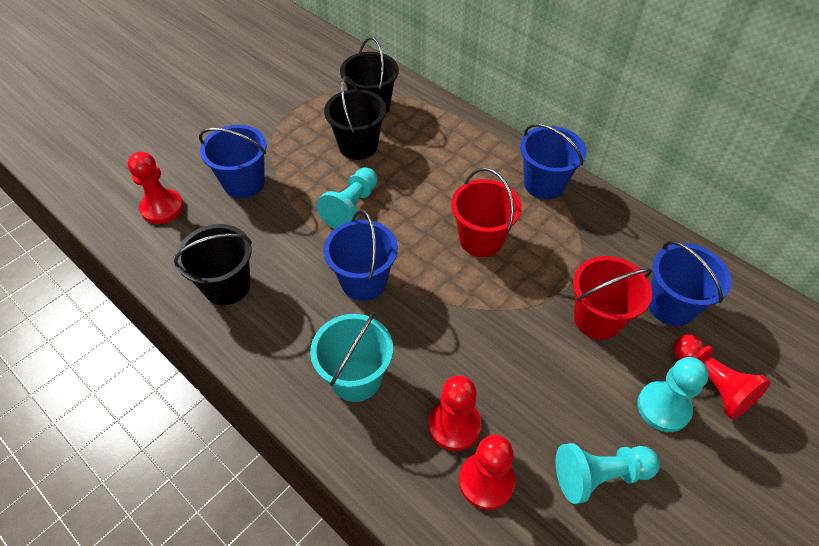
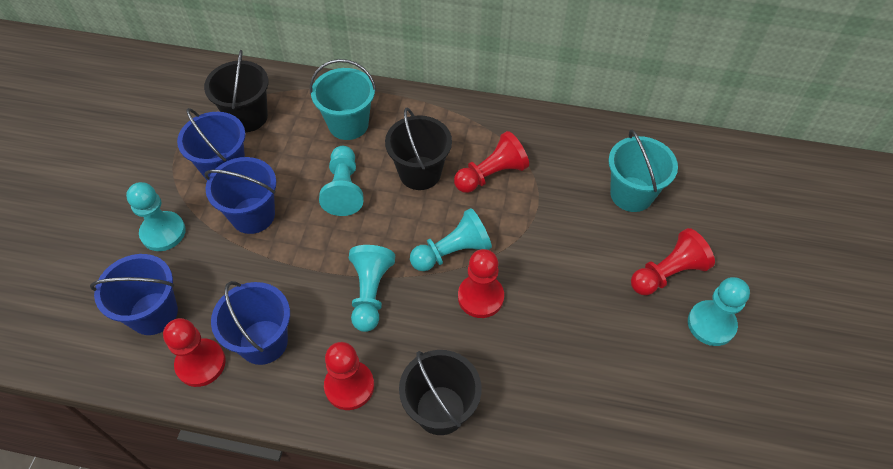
red bucket: 2 -> 0
red pawn: 4 -> 5
turquoise bucket: 1 -> 2
turquoise pawn: 3 -> 5

